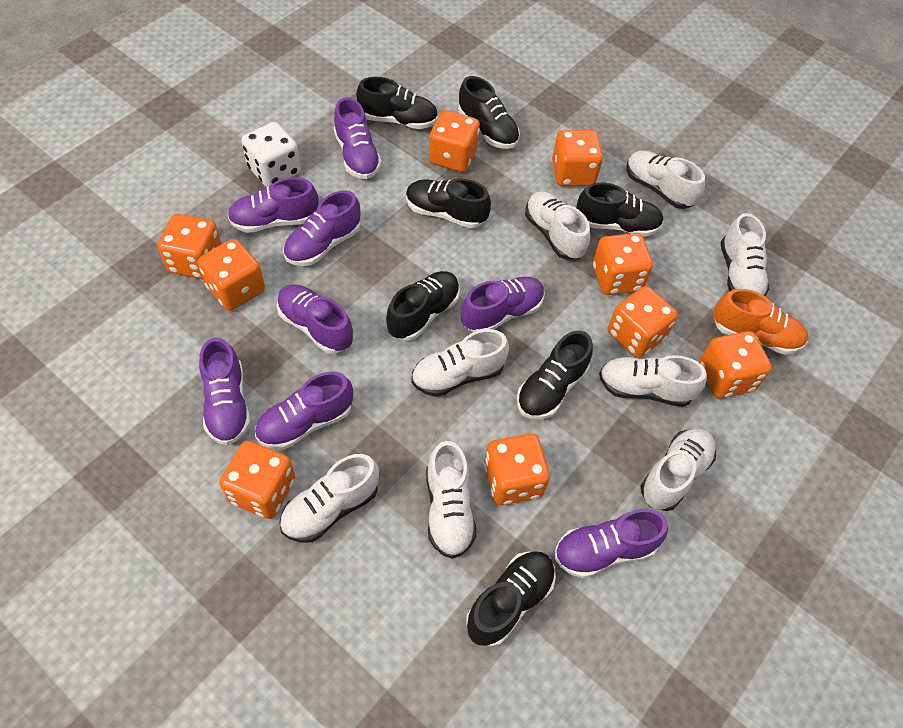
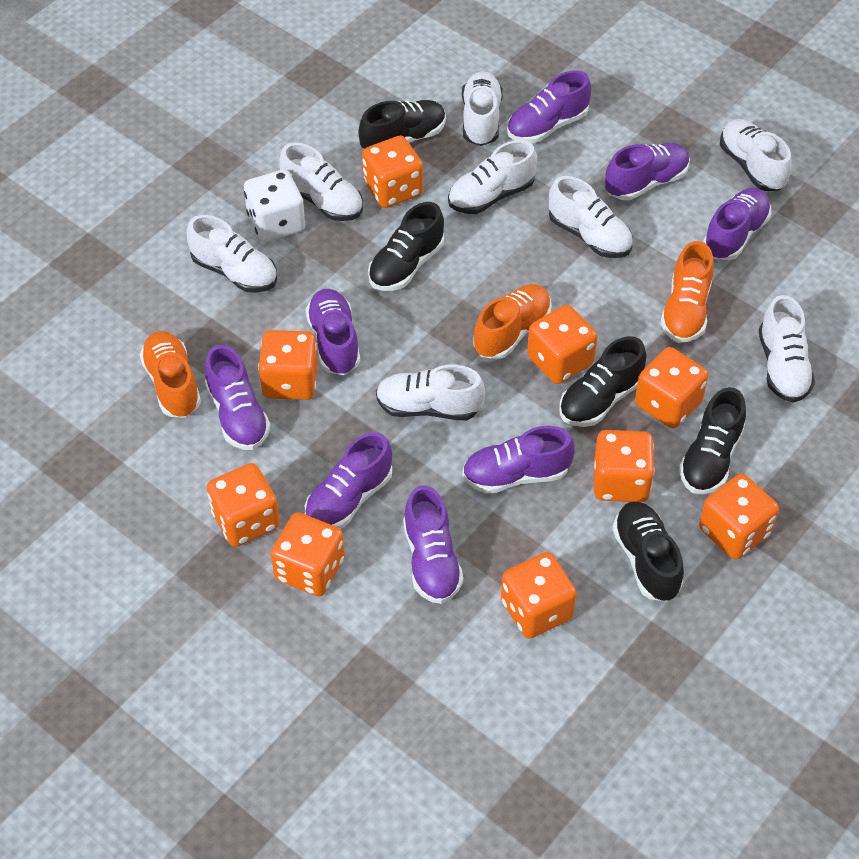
black shoe: 7 -> 5
orange shoe: 1 -> 3

